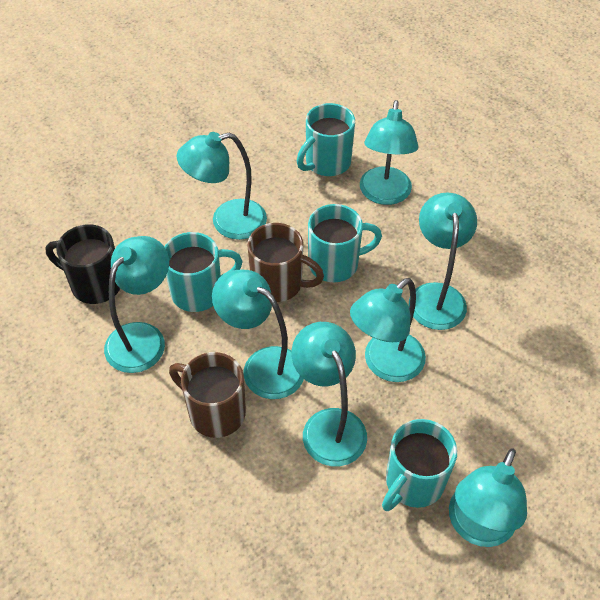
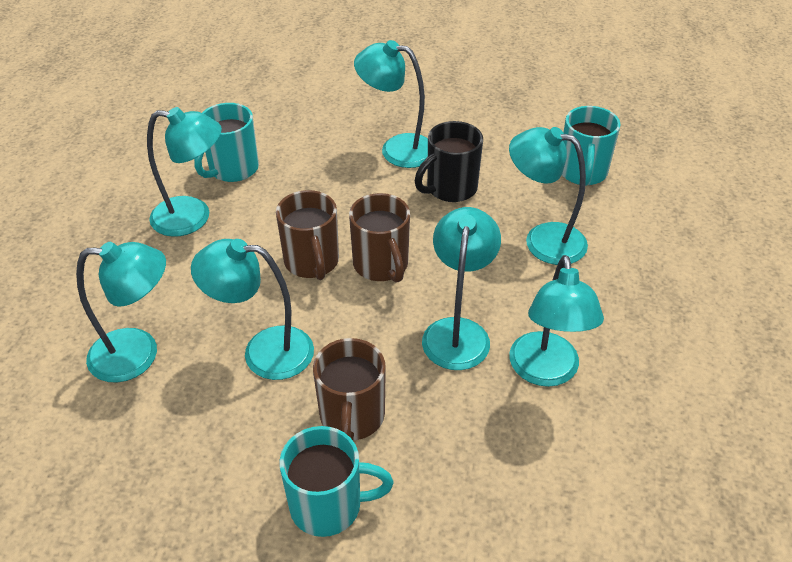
brown mug: 2 -> 3
turquoise lamp: 8 -> 7
turquoise mug: 4 -> 3

